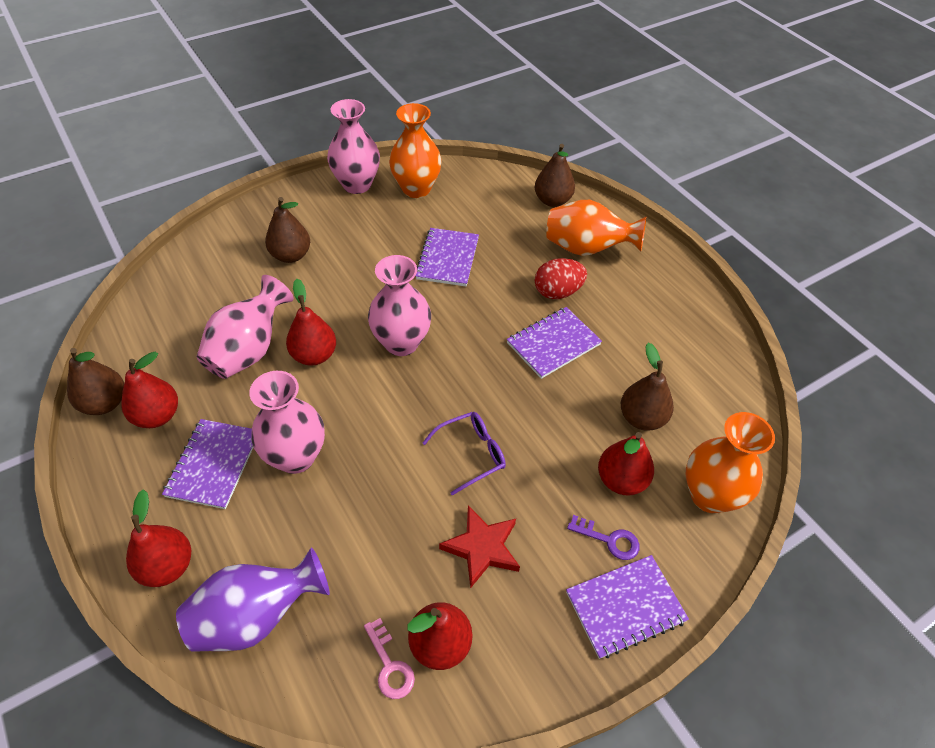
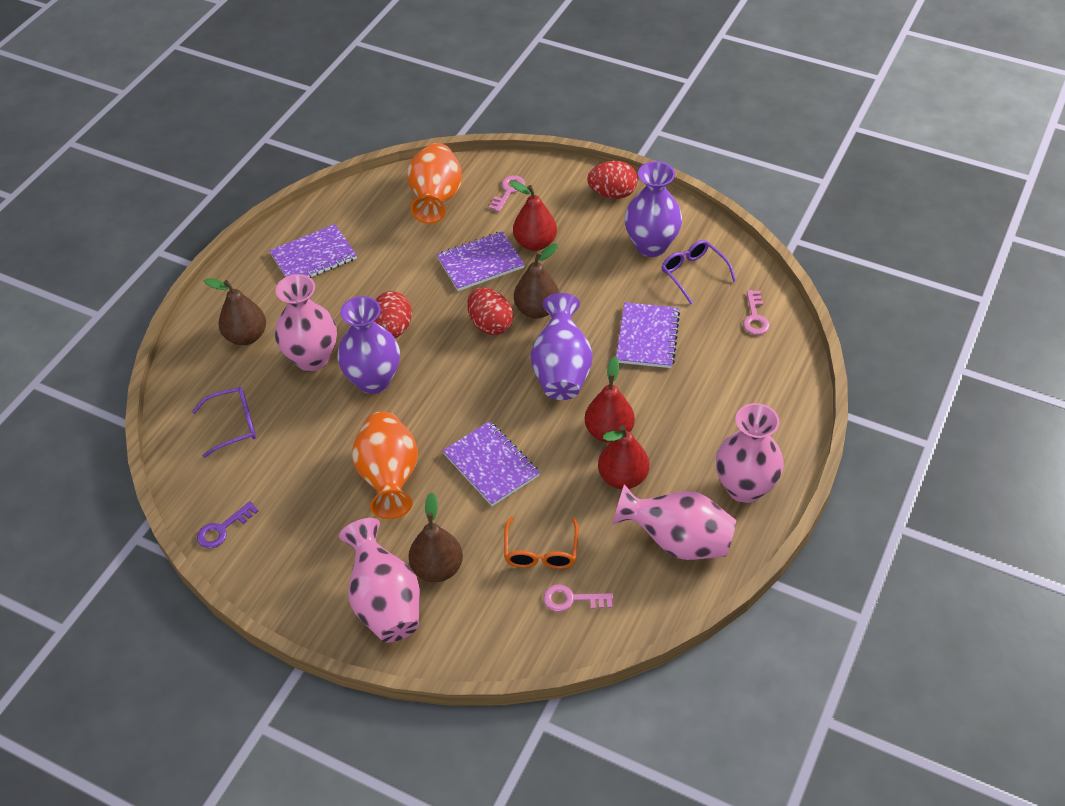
brown pear: 4 -> 3
orange glasses: 0 -> 1
orange vase: 3 -> 2
pink key: 1 -> 3
purple glasses: 1 -> 2
purple vase: 1 -> 3
red egg: 1 -> 3
red pear: 5 -> 3
red star: 1 -> 0

